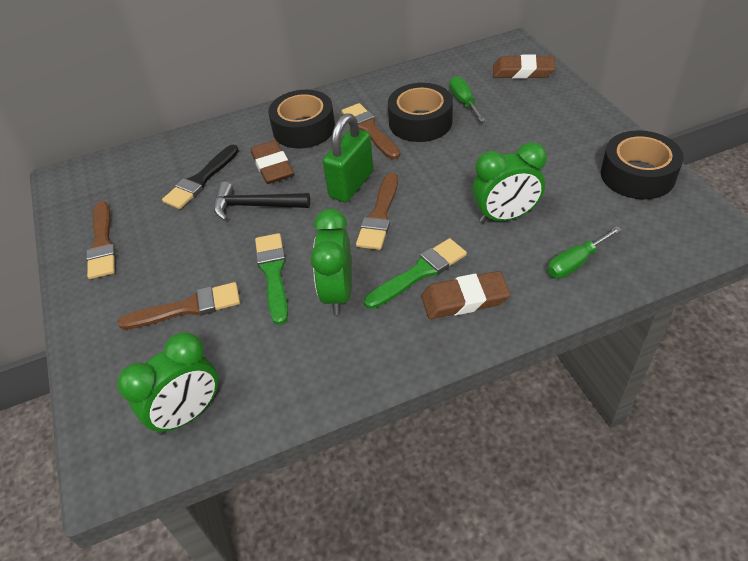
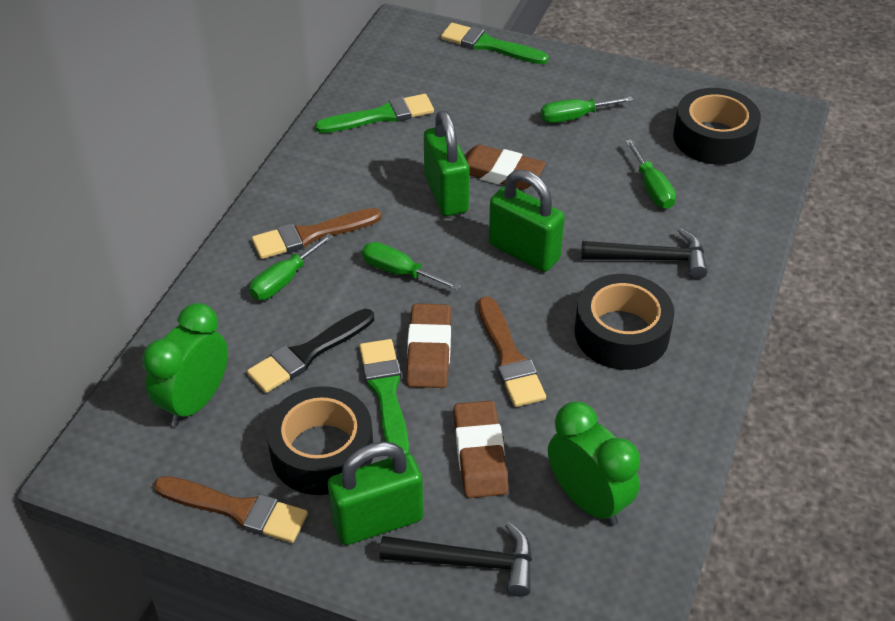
black hammer: 1 -> 2
brown brush: 4 -> 3
green brush: 2 -> 3
green clock: 3 -> 2
green padlock: 1 -> 3
green screwdriver: 2 -> 4

